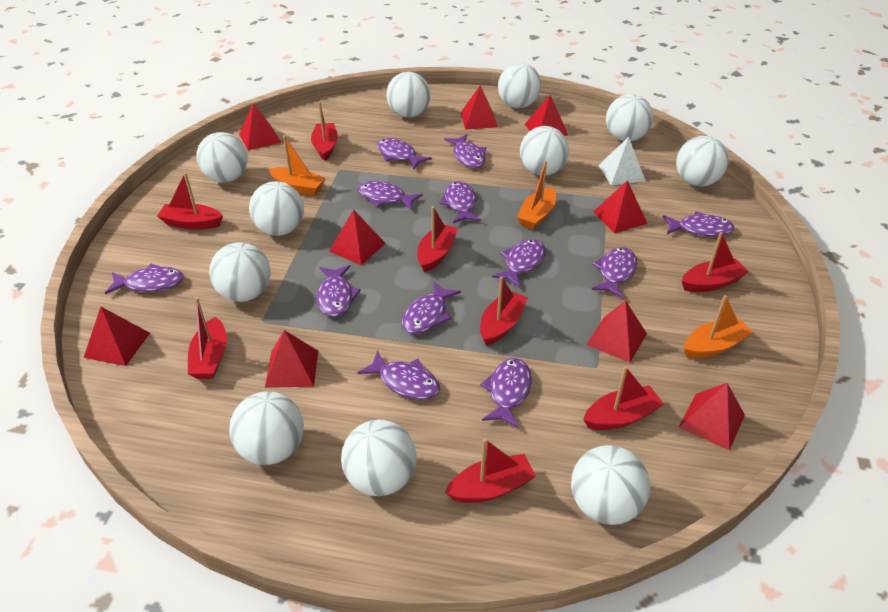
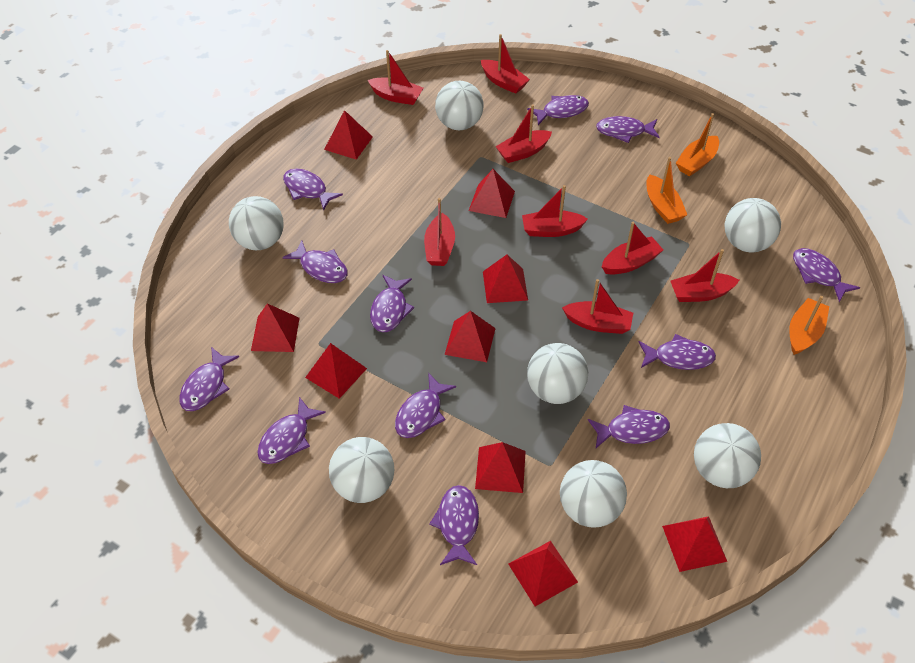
white ball: 11 -> 7
white pyramid: 1 -> 0

